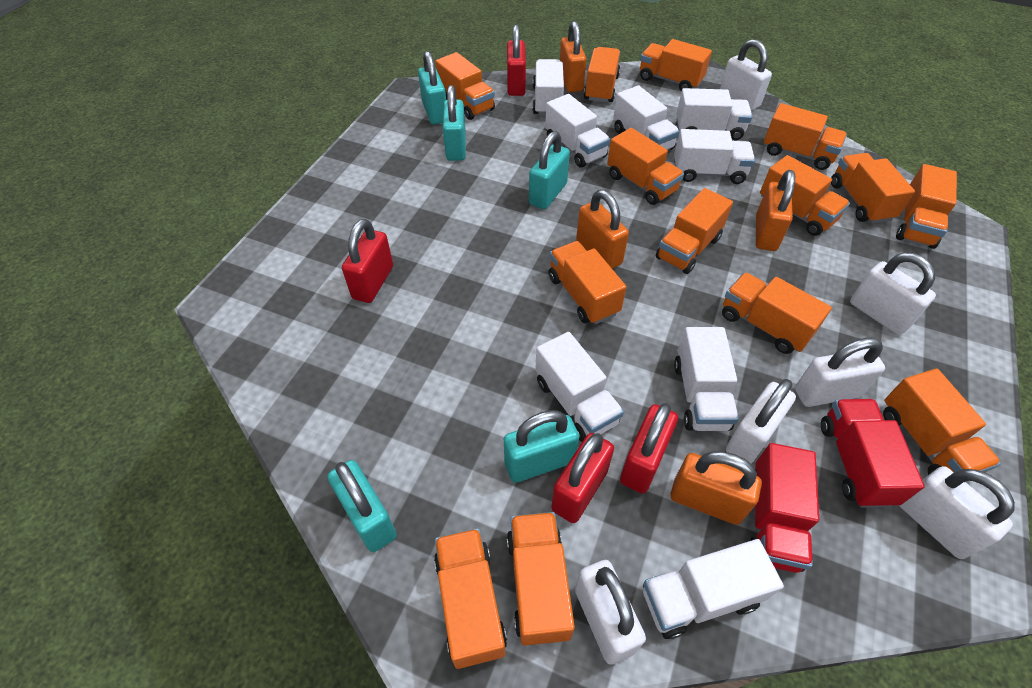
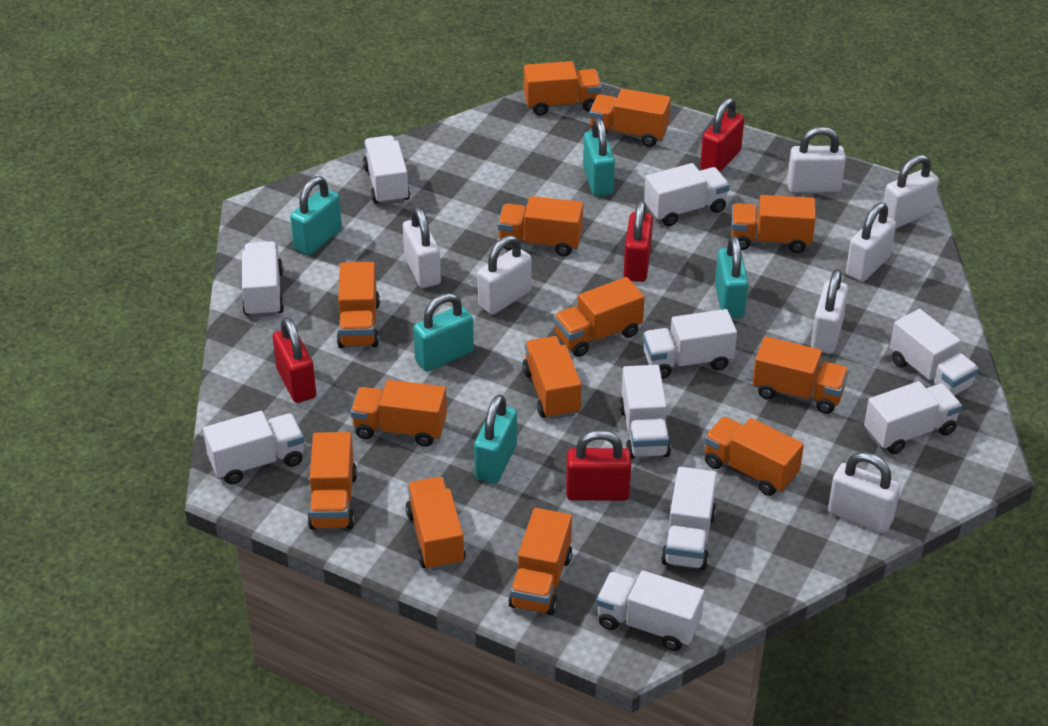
orange padlock: 4 -> 0
orange truck: 14 -> 13
red truck: 2 -> 0
white padlock: 6 -> 7
white truck: 8 -> 10

